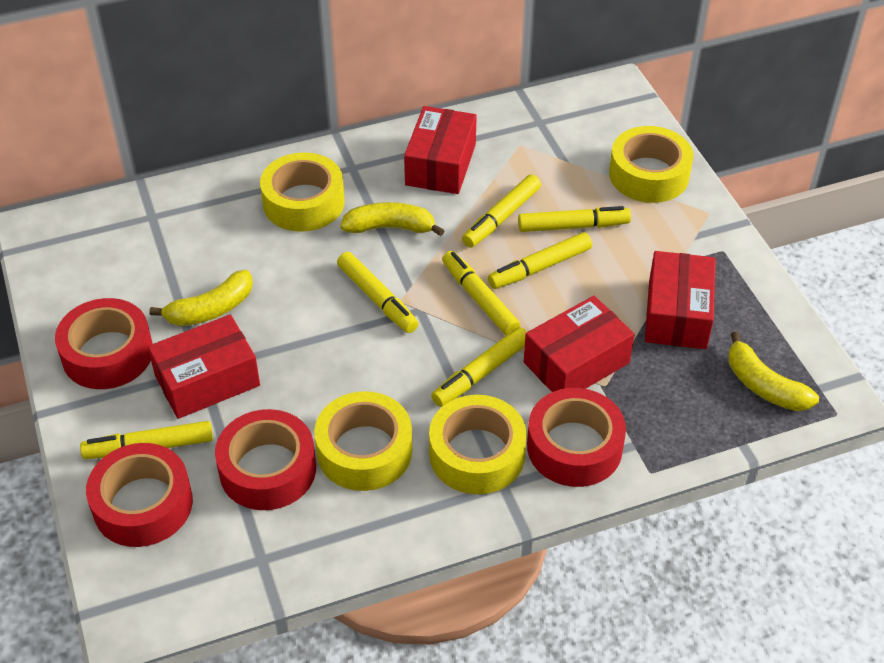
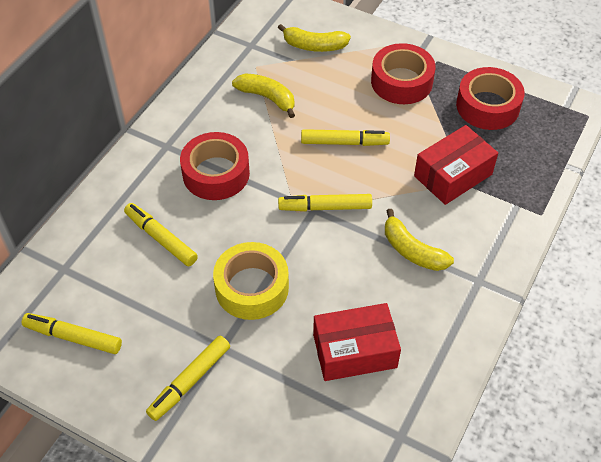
red box: 4 -> 2
red tape: 4 -> 3
yellow marker: 7 -> 5
yellow tape: 4 -> 1

